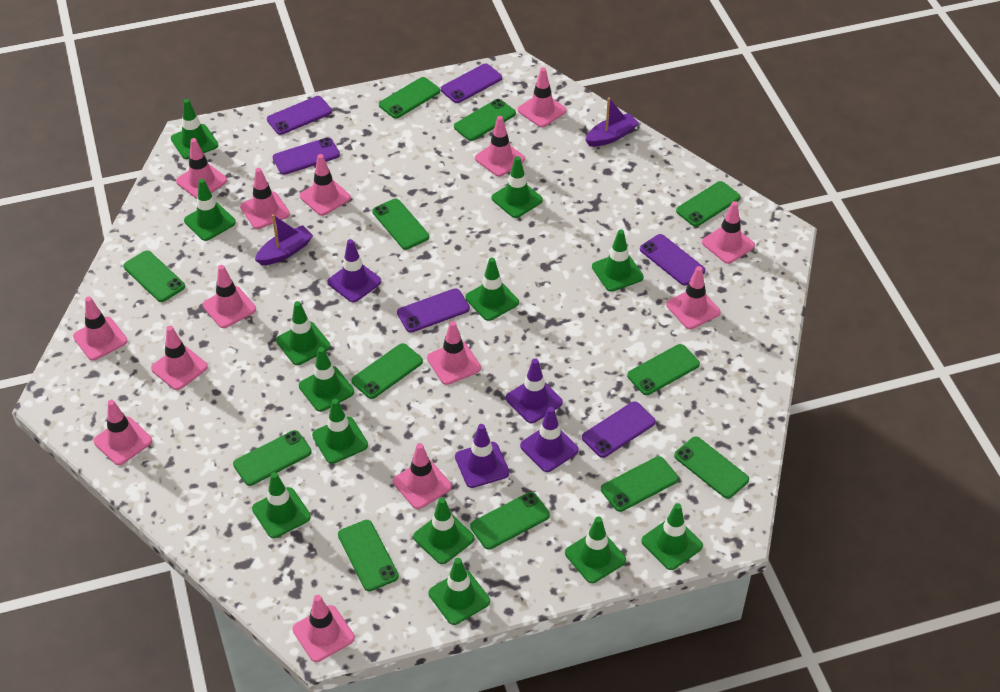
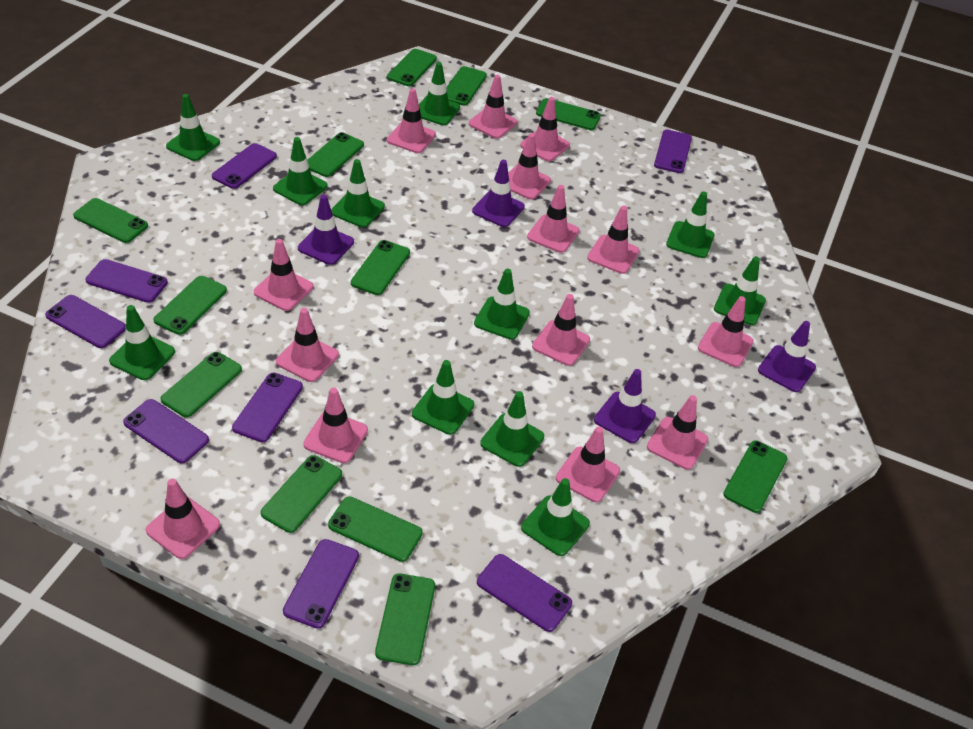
green traffic cone: 13 -> 11
purple boat: 2 -> 0
purple phone: 6 -> 8

